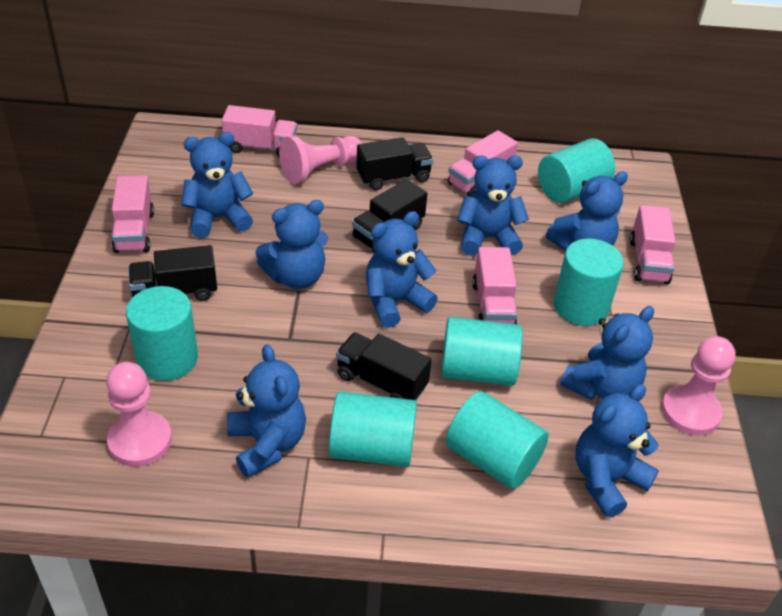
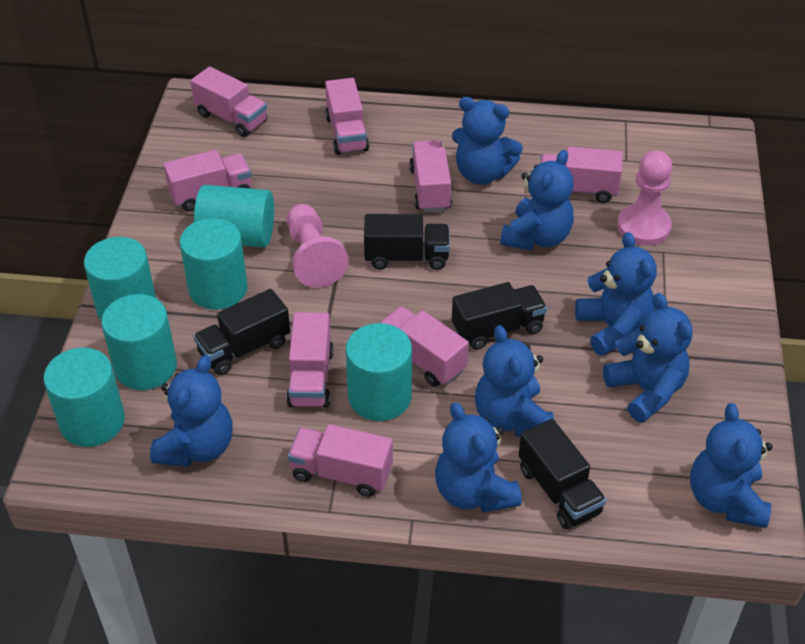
pink pawn: 3 -> 2
pink truck: 5 -> 8

